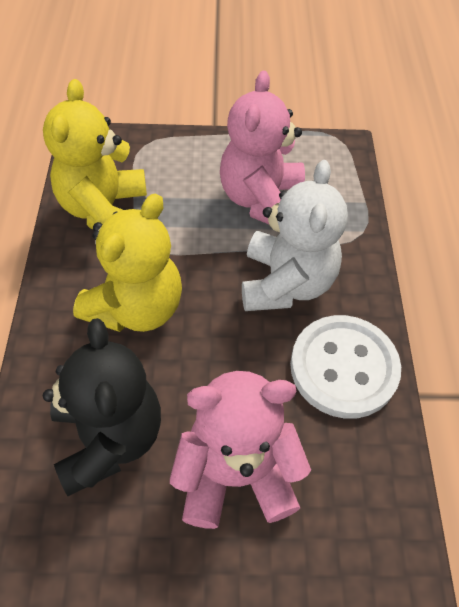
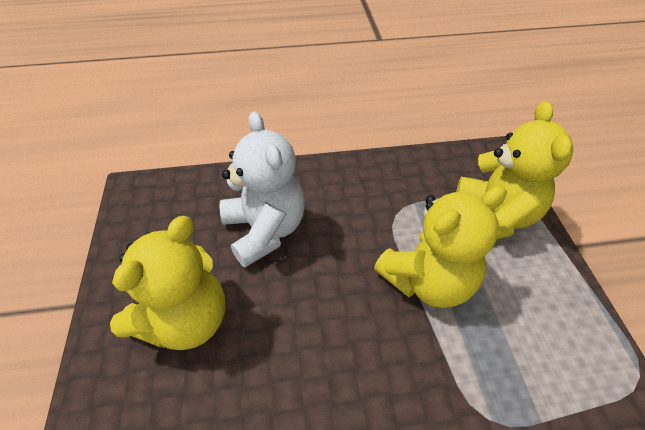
black teddy bear: 1 -> 0
pink teddy bear: 2 -> 0
white button: 1 -> 0
yellow teddy bear: 2 -> 3

